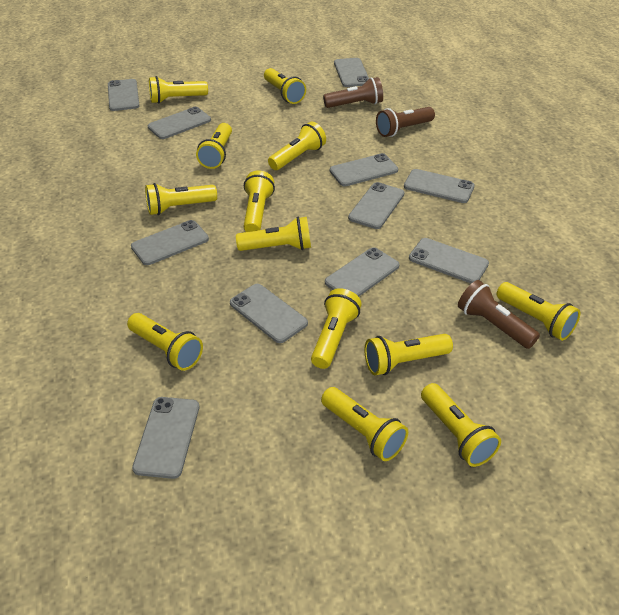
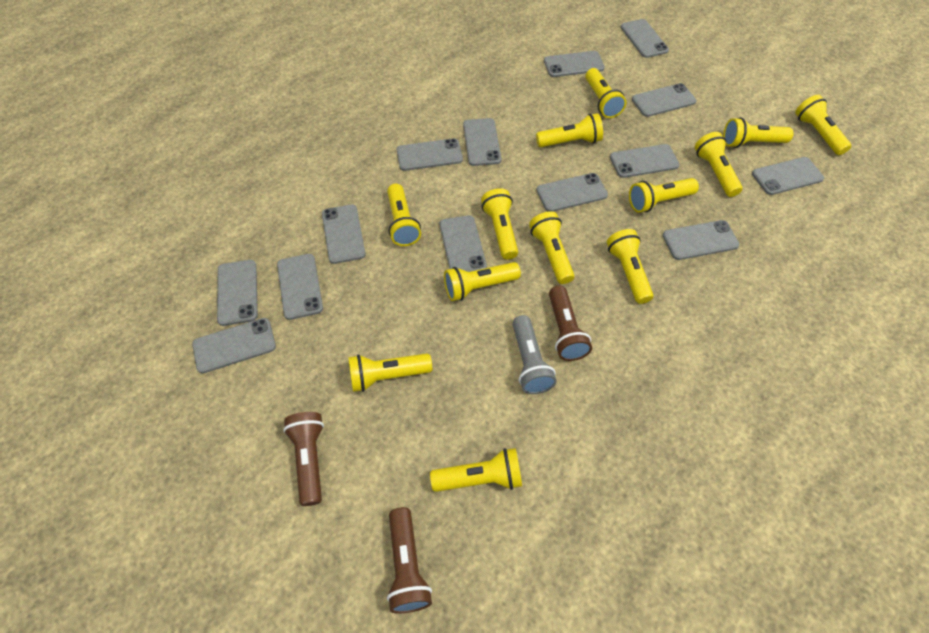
grey flashlight: 0 -> 1
grey phone: 11 -> 14

